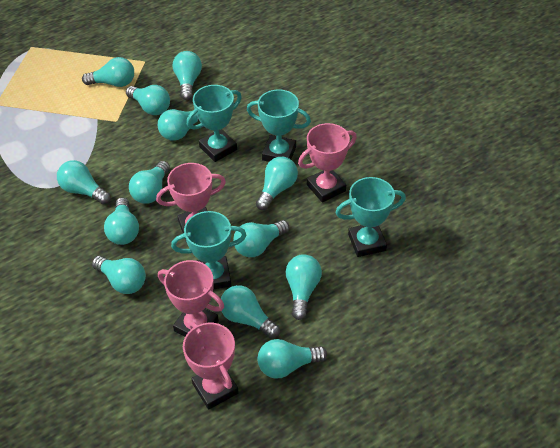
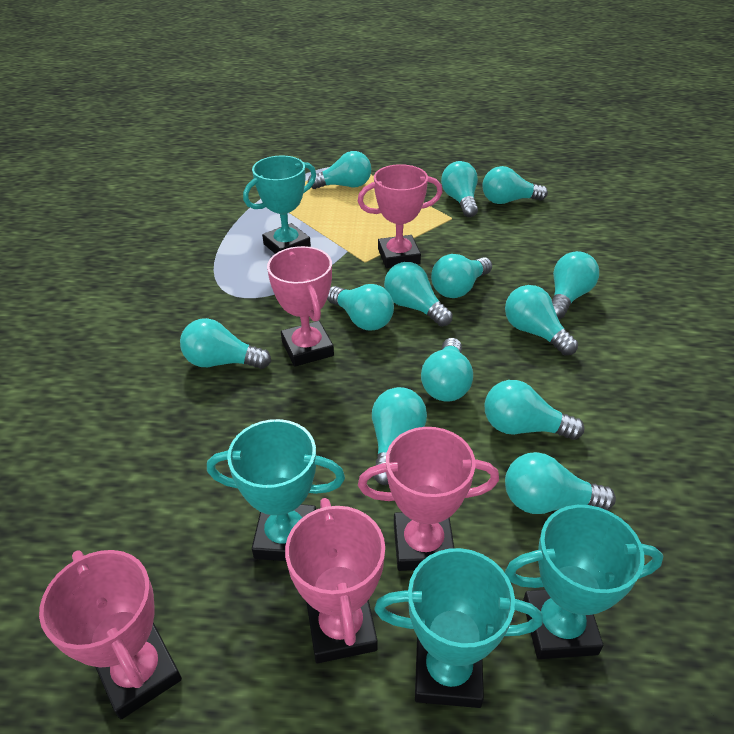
pink trophy: 4 -> 5

